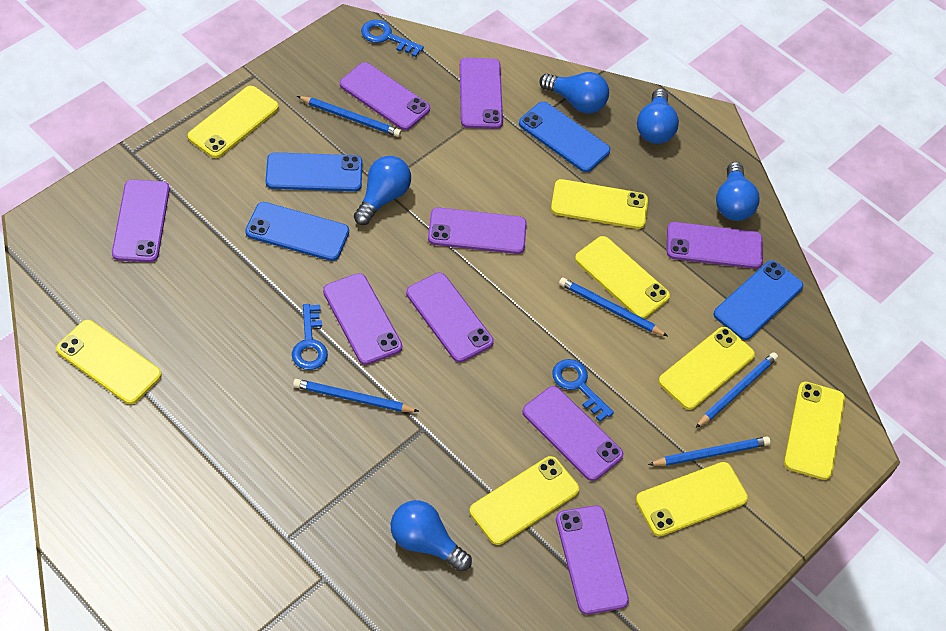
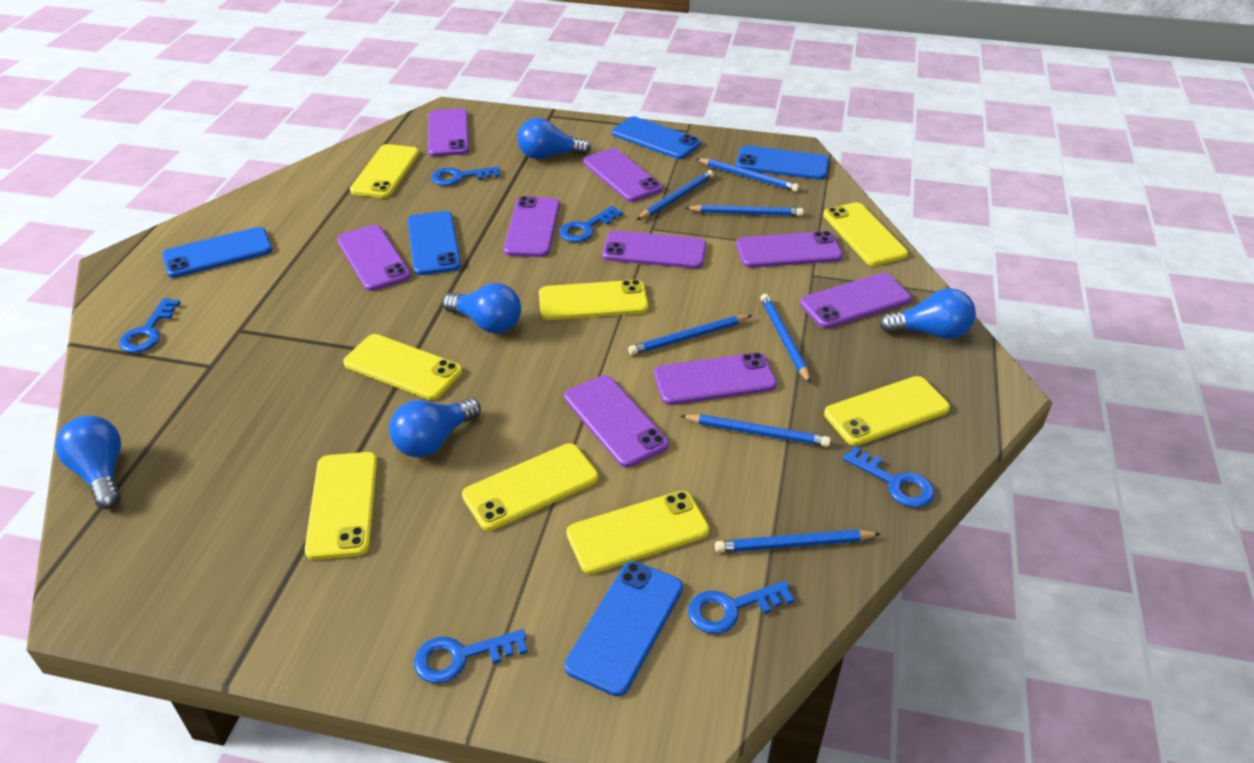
blue key: 3 -> 6
blue pencil: 5 -> 7
blue phone: 4 -> 5

